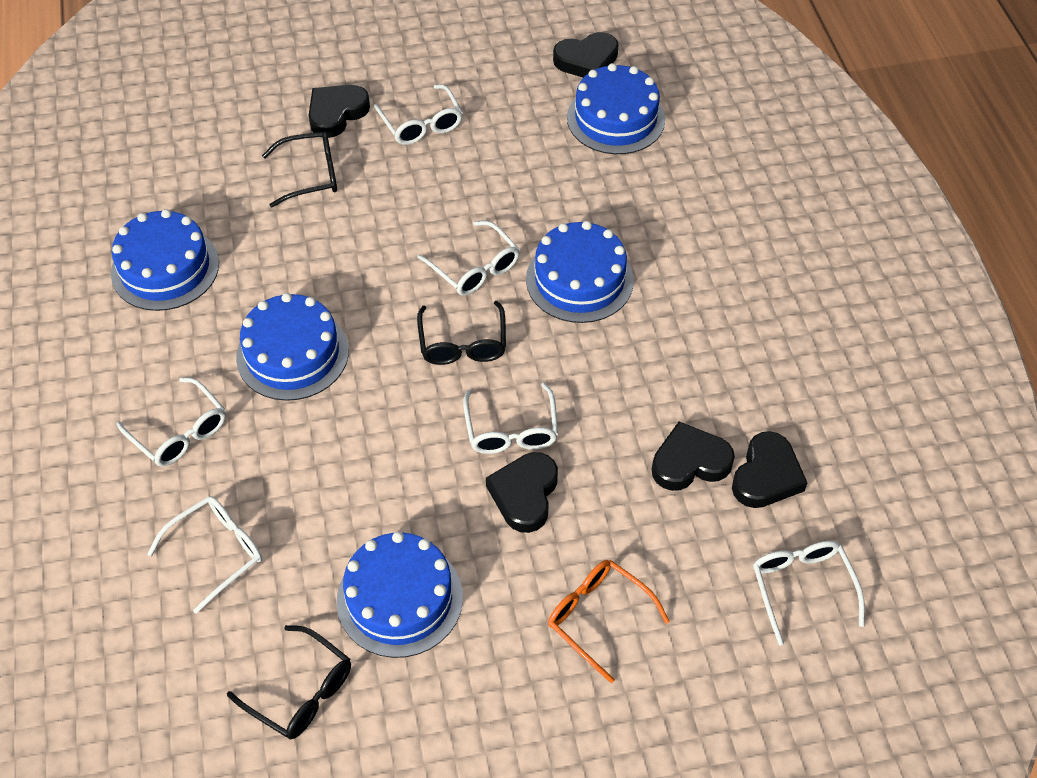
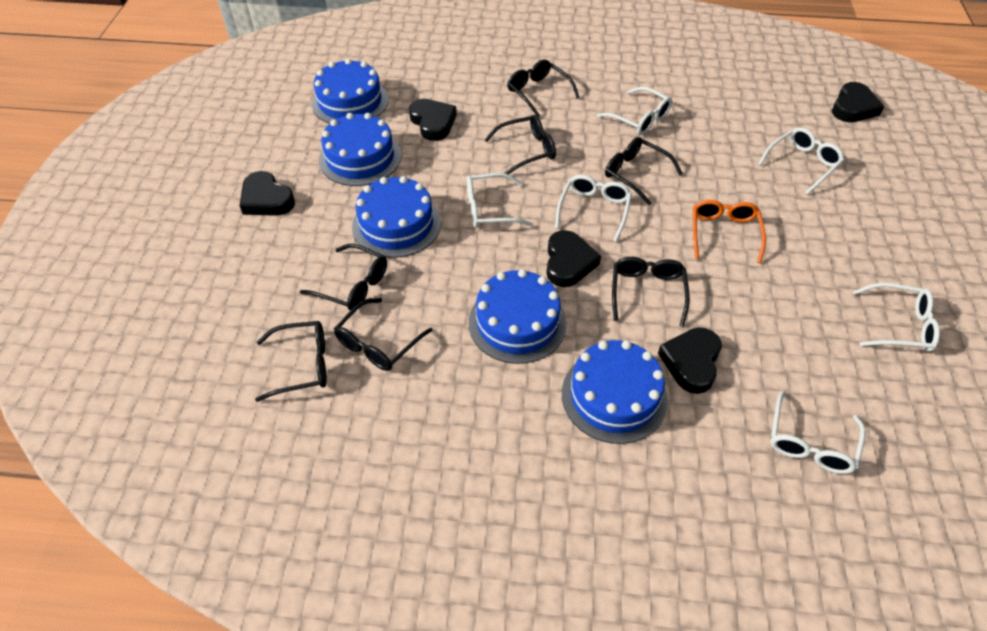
black glasses: 3 -> 7

